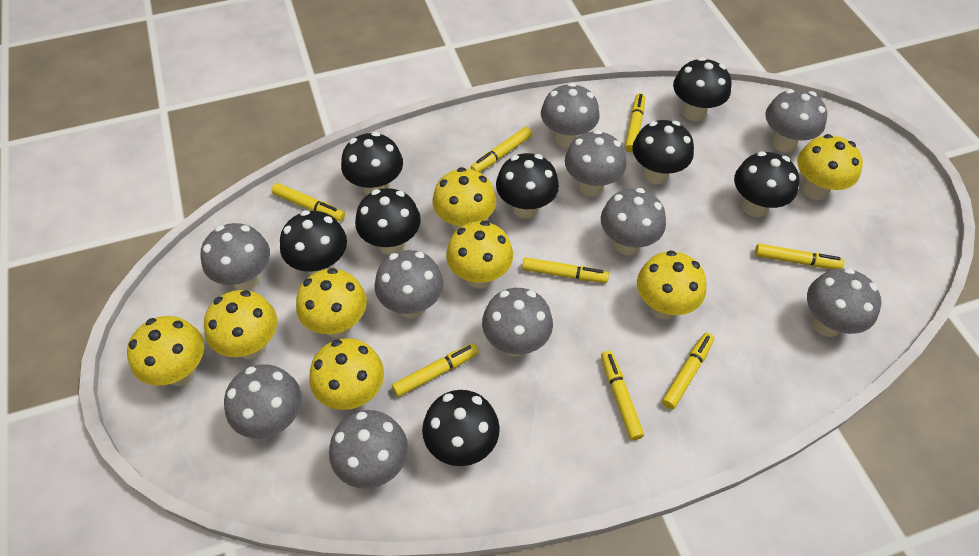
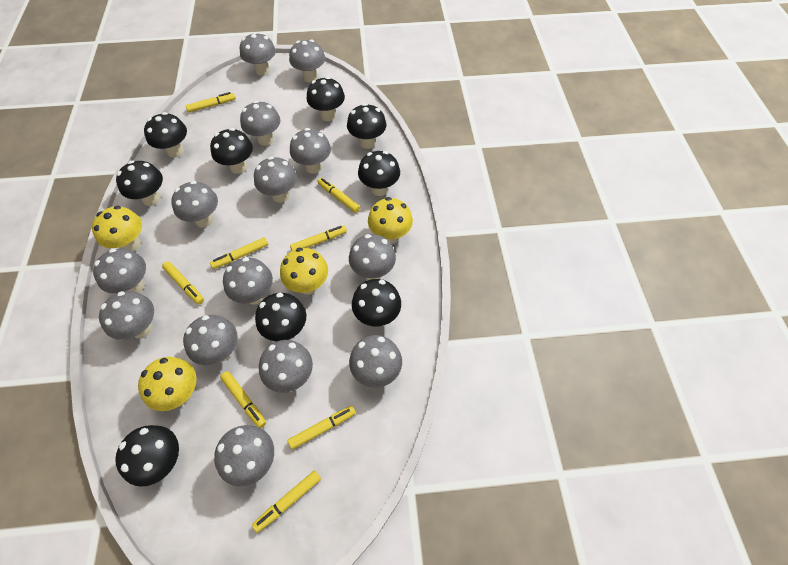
black mushroom: 8 -> 9
grey mushroom: 10 -> 14
yellow mushroom: 8 -> 4

